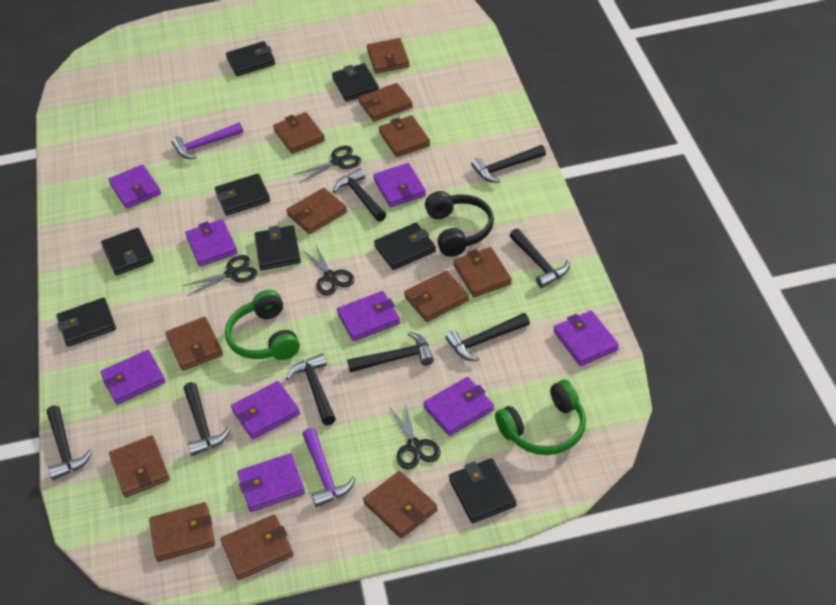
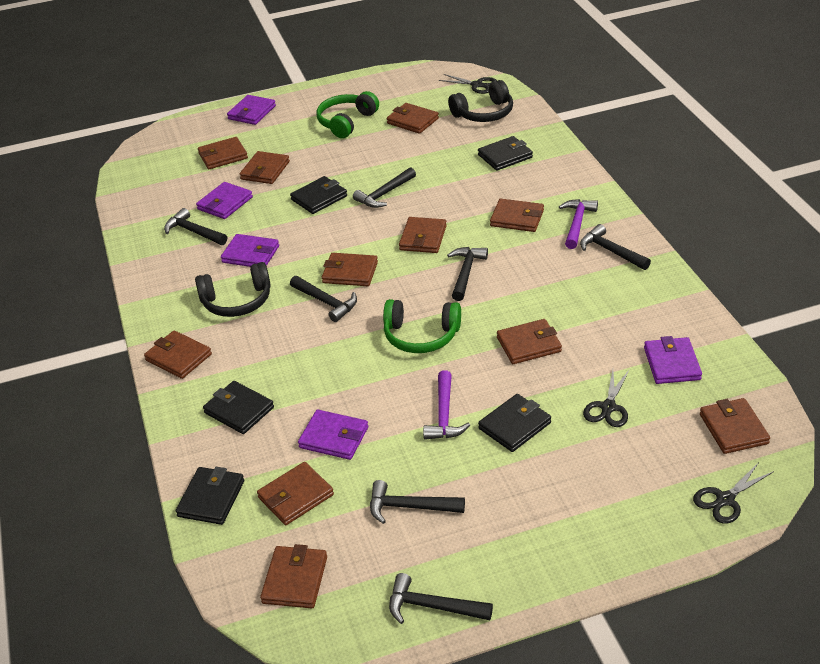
black hammer: 8 -> 7
black headphones: 1 -> 2
black scissors: 4 -> 3
black wallet: 8 -> 5
brown wallet: 12 -> 11
purple wallet: 9 -> 5

